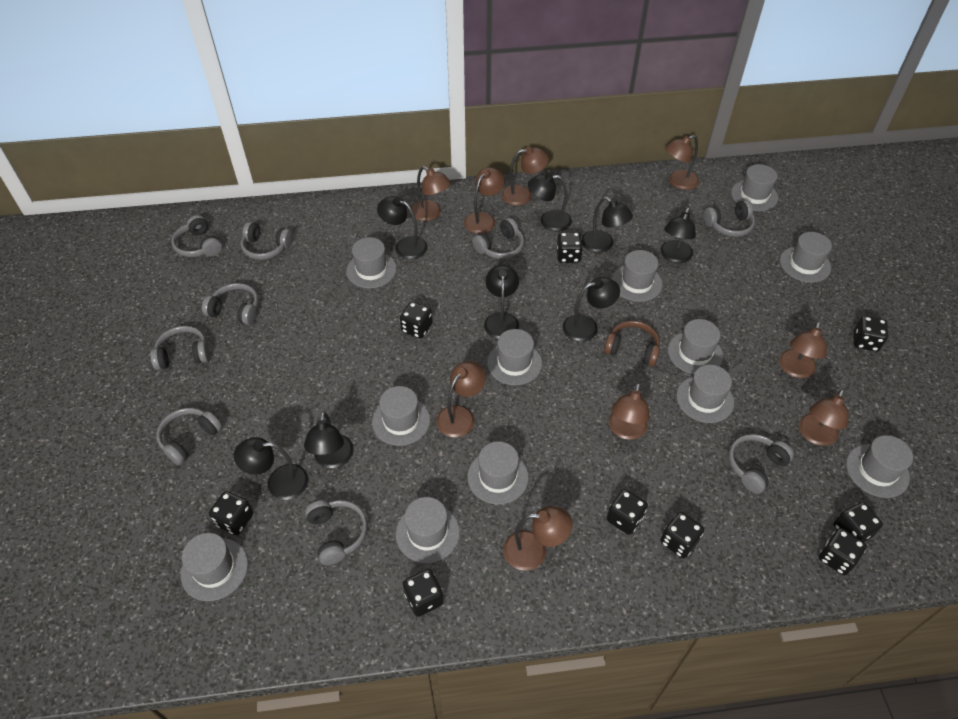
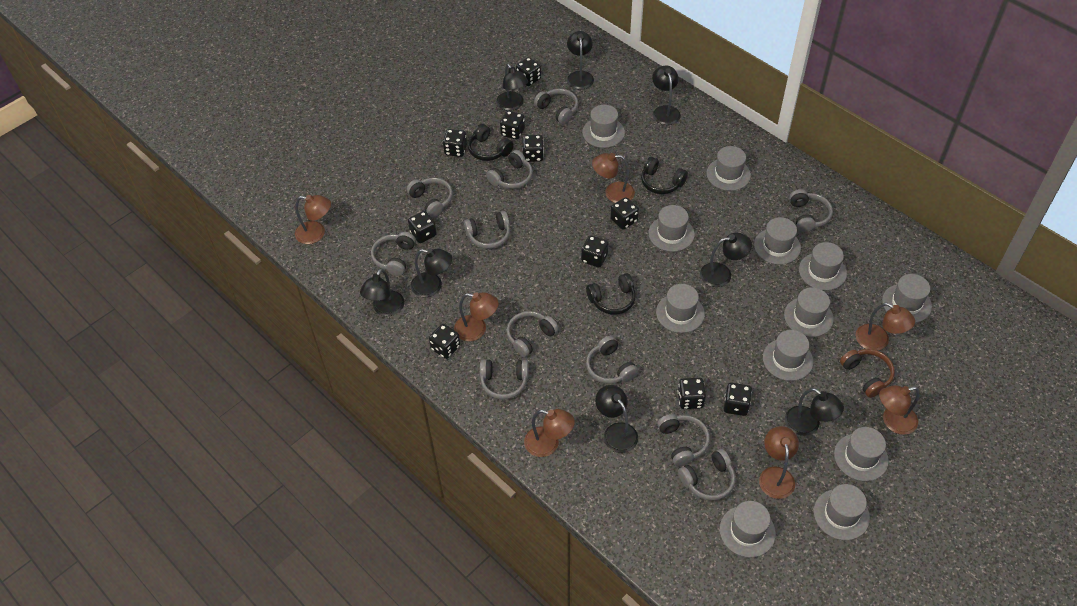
black dice: 9 -> 10
black headphones: 0 -> 3
brown lamp: 9 -> 7
grey headphones: 9 -> 11

